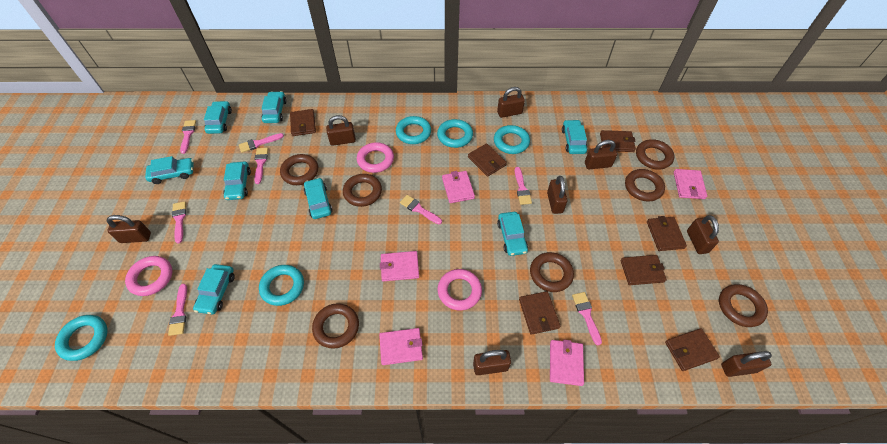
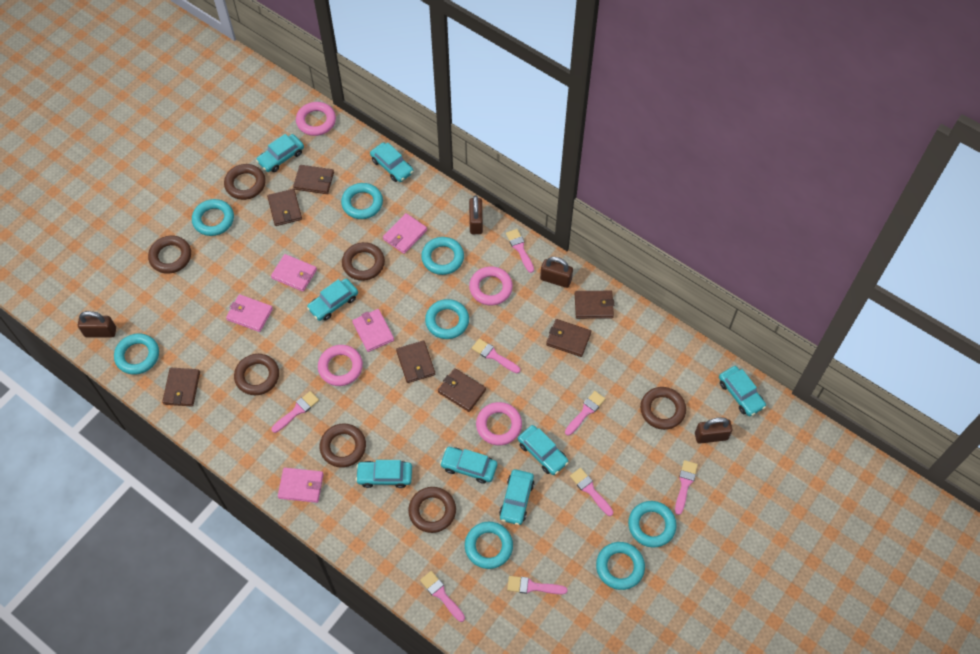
brown padlock: 8 -> 4
pink ring: 3 -> 4
turquoise ring: 5 -> 8

